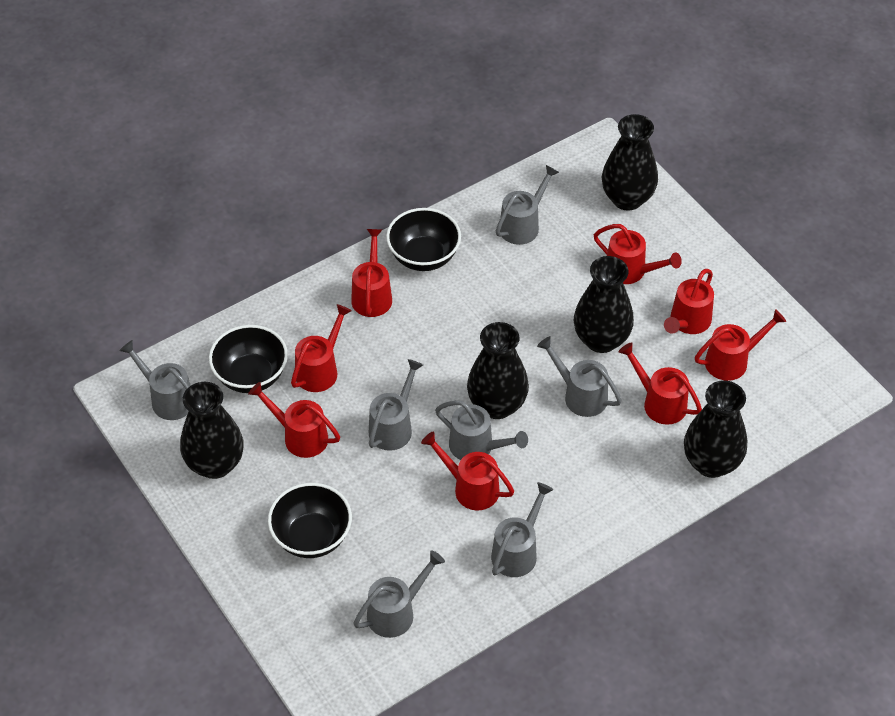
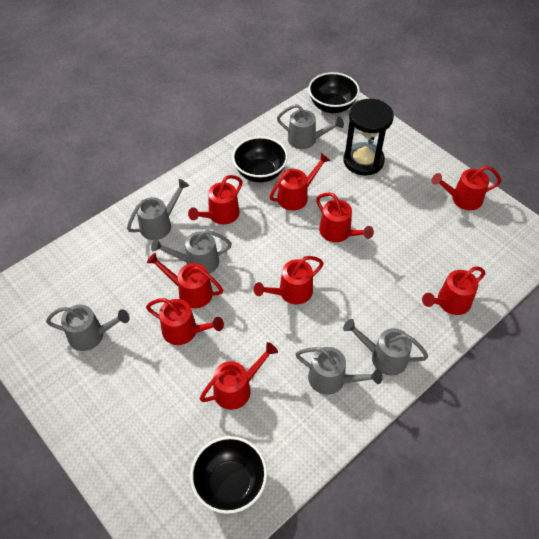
black hourglass: 0 -> 1
black vase: 5 -> 0
grey watering can: 7 -> 6
red watering can: 8 -> 9

